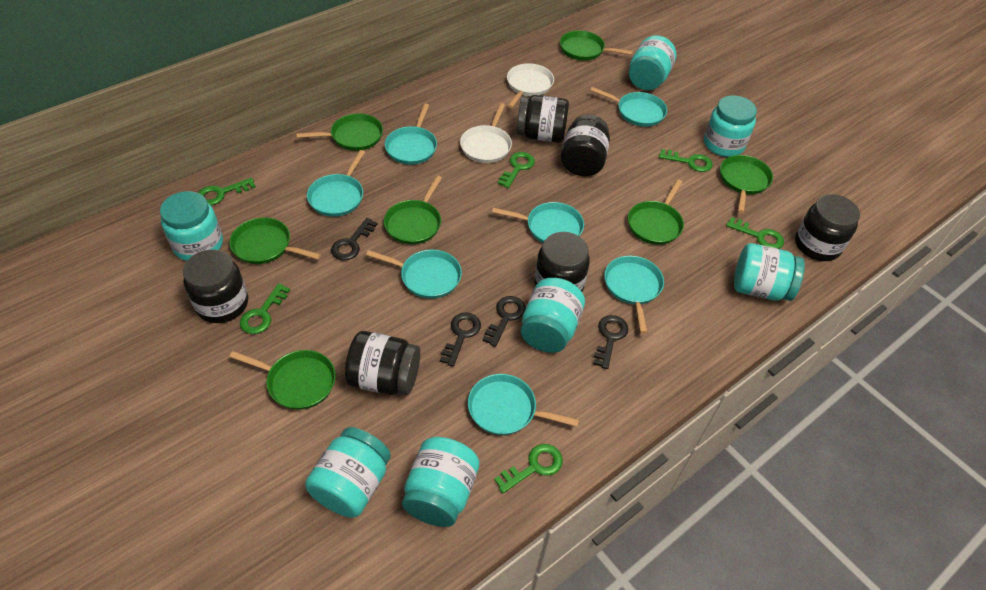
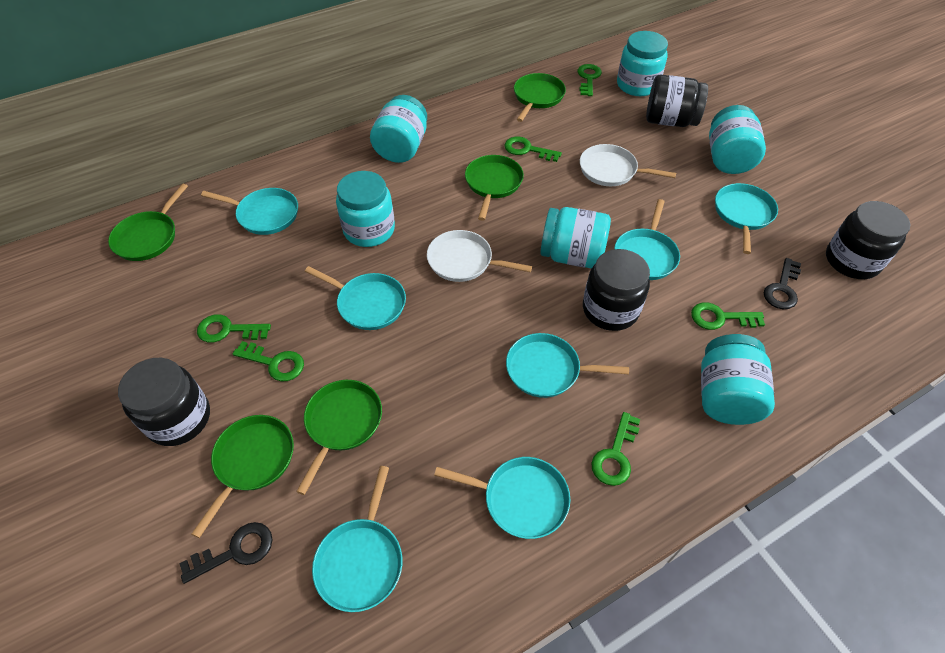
black jar: 6 -> 4
black key: 4 -> 2
green pan: 7 -> 5
turquoise jar: 7 -> 6

